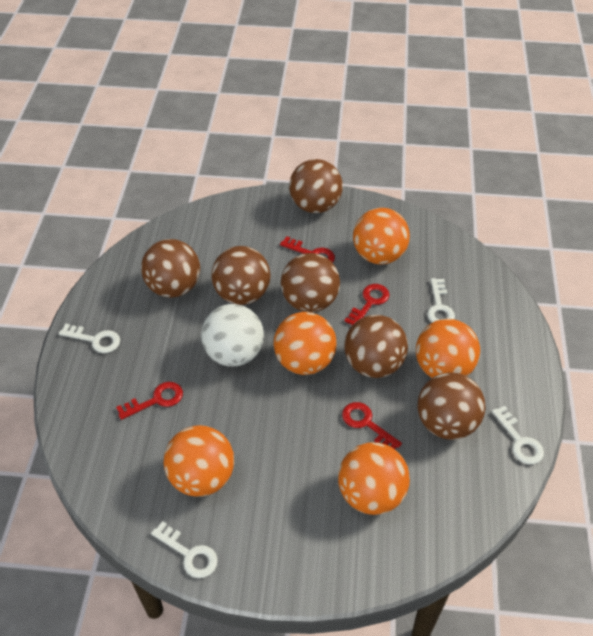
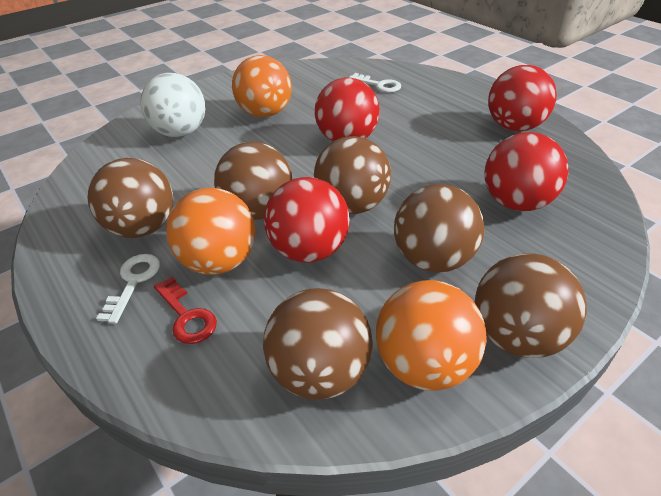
orange ball: 5 -> 3
red ball: 0 -> 4
red key: 4 -> 1
white key: 4 -> 2

